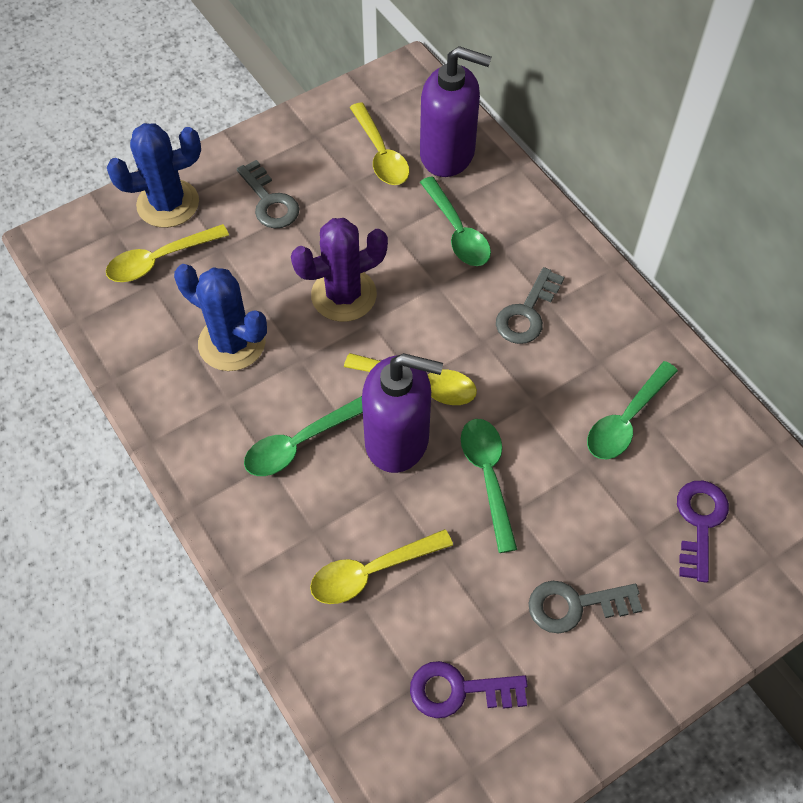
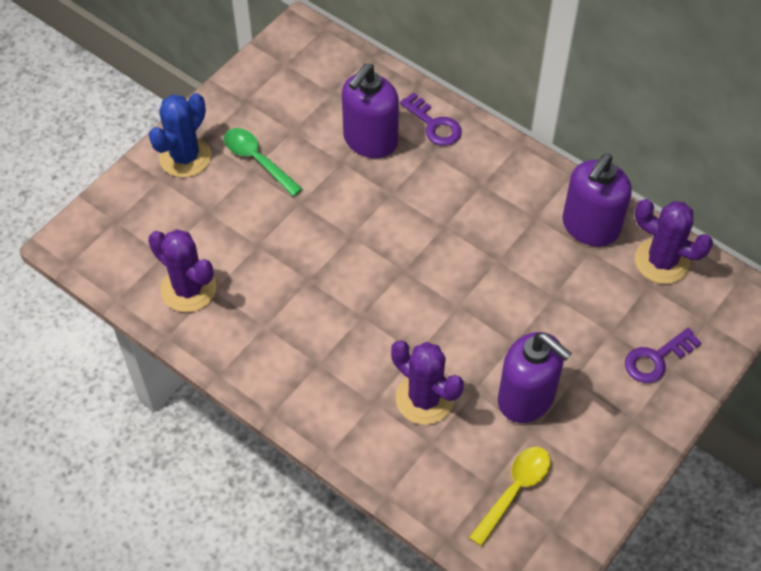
blue cactus: 2 -> 1
green spoon: 4 -> 1
grey key: 3 -> 0
purple cactus: 1 -> 3
purple soap dispenser: 2 -> 3
yellow spoon: 4 -> 1

